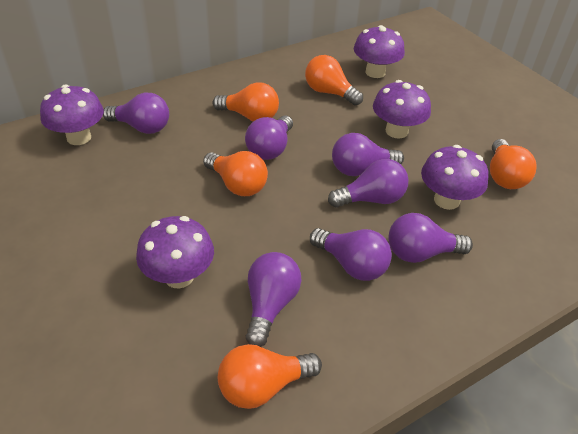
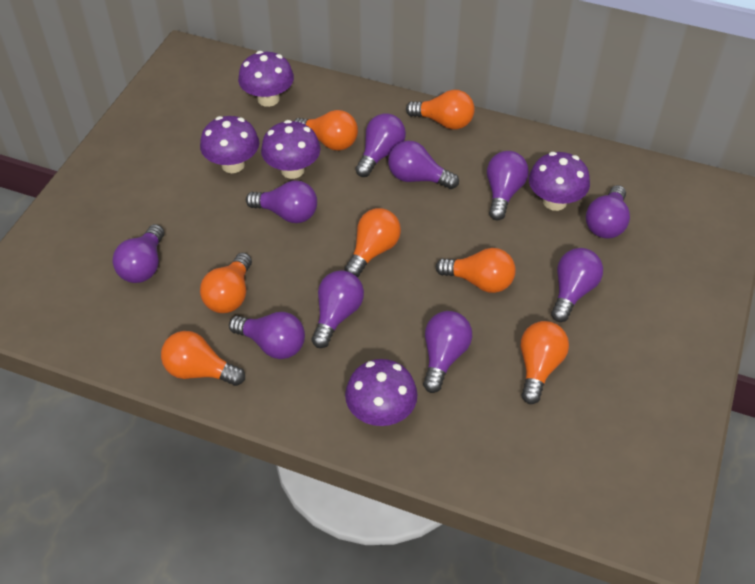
orange light bulb: 5 -> 7
purple light bulb: 7 -> 10

